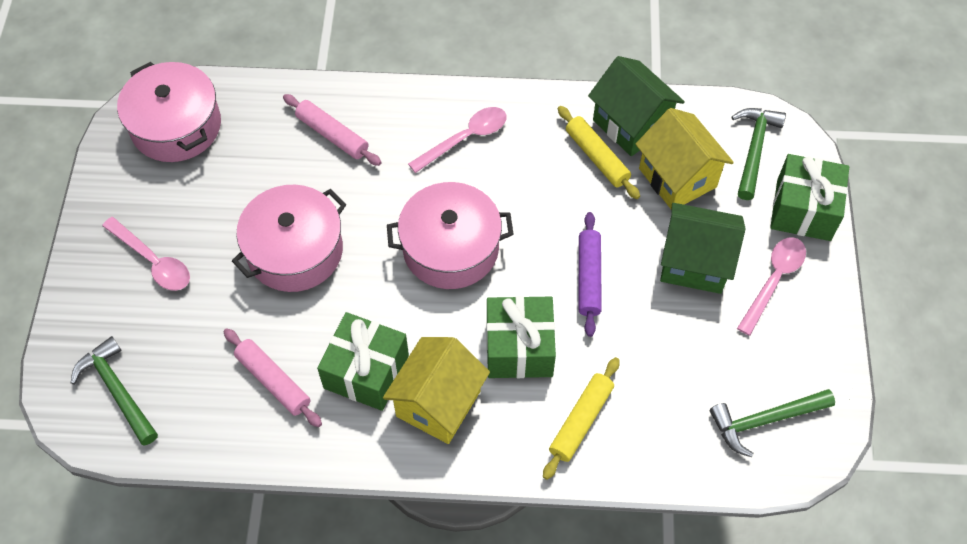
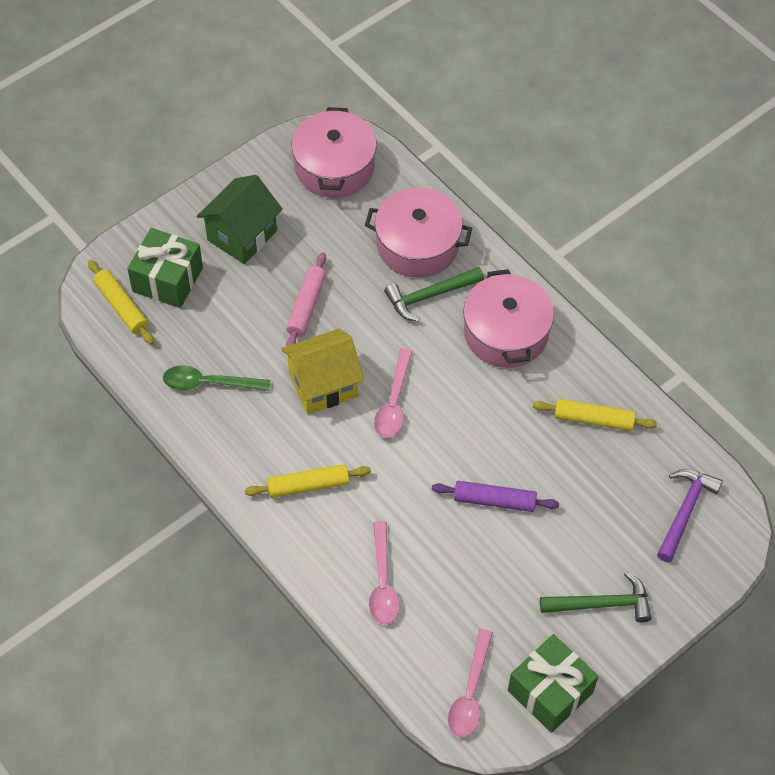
green gift: 3 -> 2
green hammer: 3 -> 2
green house: 2 -> 1
green spoon: 0 -> 1
pink rolling pin: 2 -> 1
purple hammer: 0 -> 1
yellow house: 2 -> 1
yellow rolling pin: 2 -> 3

